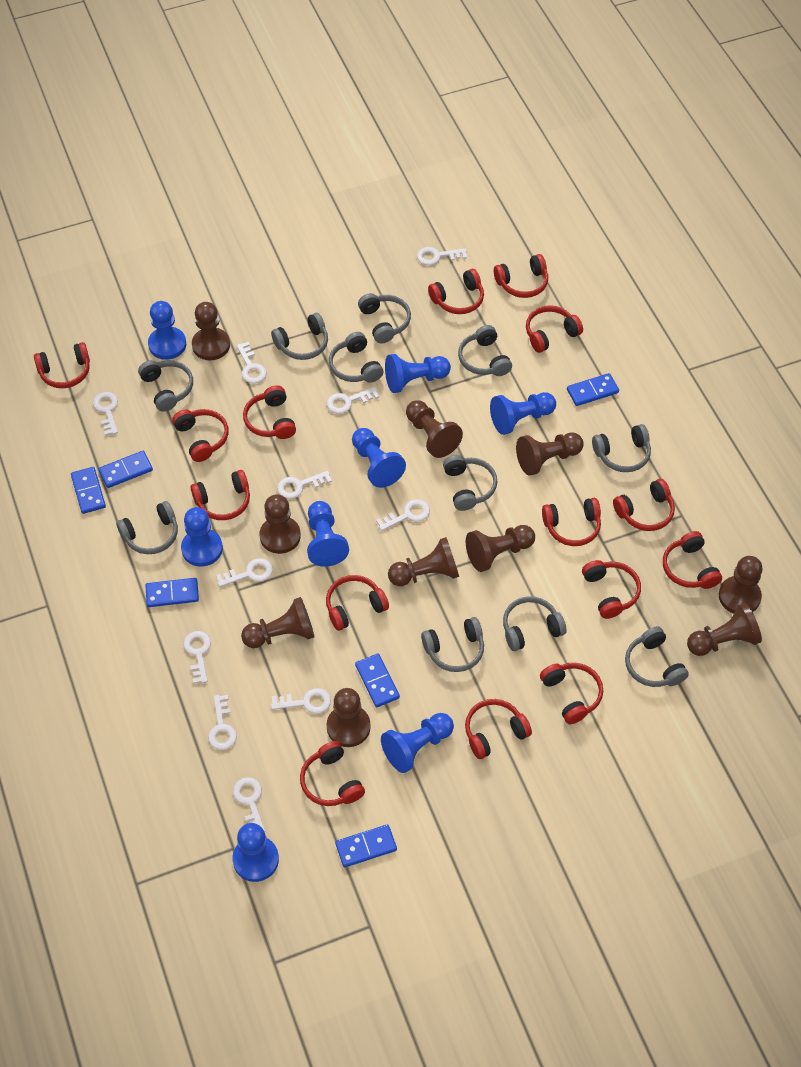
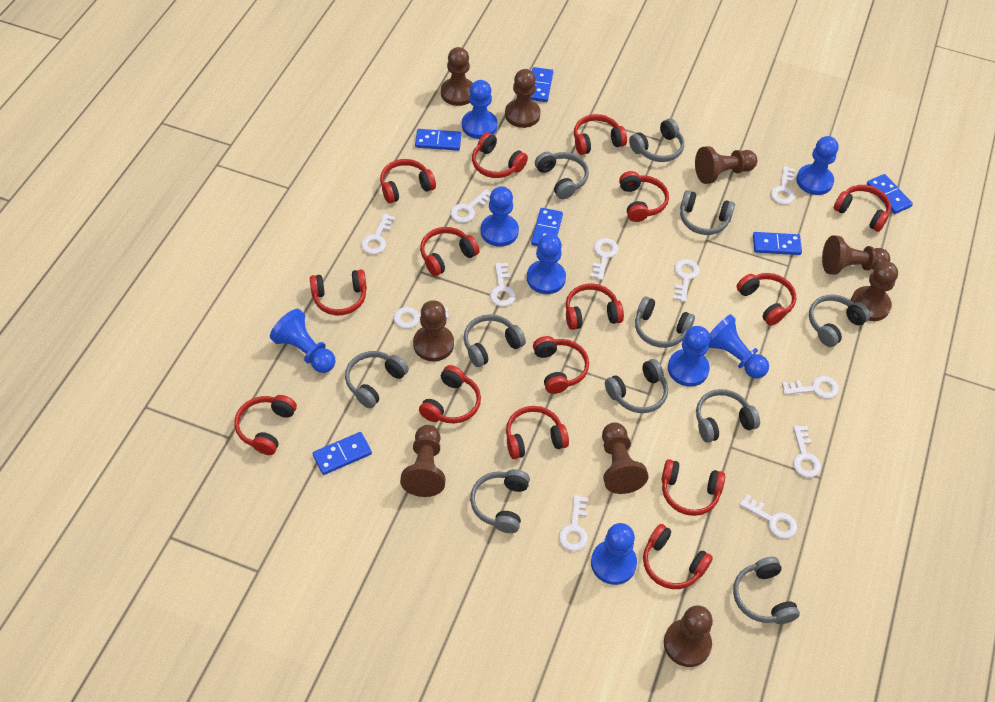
brown pawn: 10 -> 9

